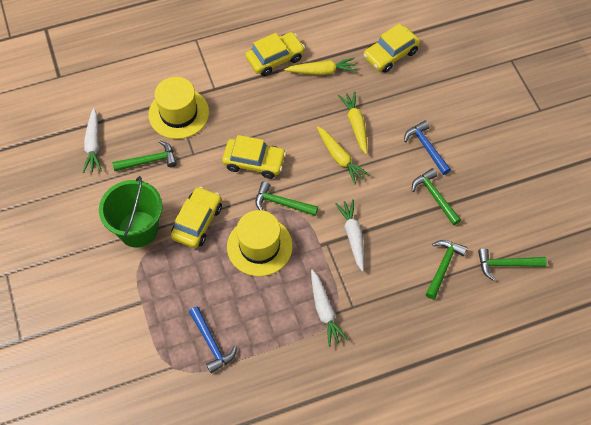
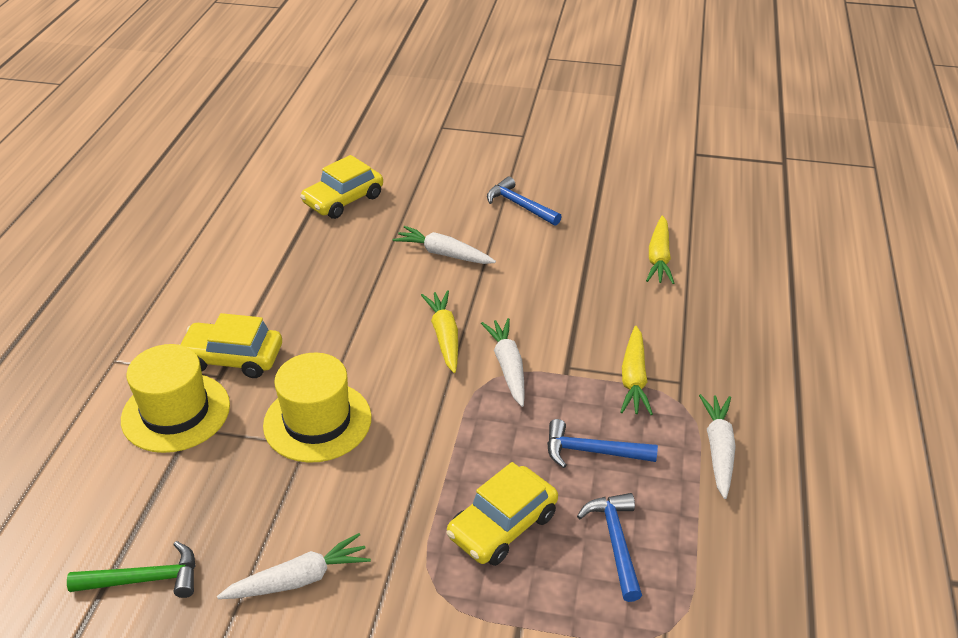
blue hammer: 2 -> 3
green bucket: 1 -> 0
green hammer: 5 -> 1
white carrot: 3 -> 4
yellow car: 4 -> 3

